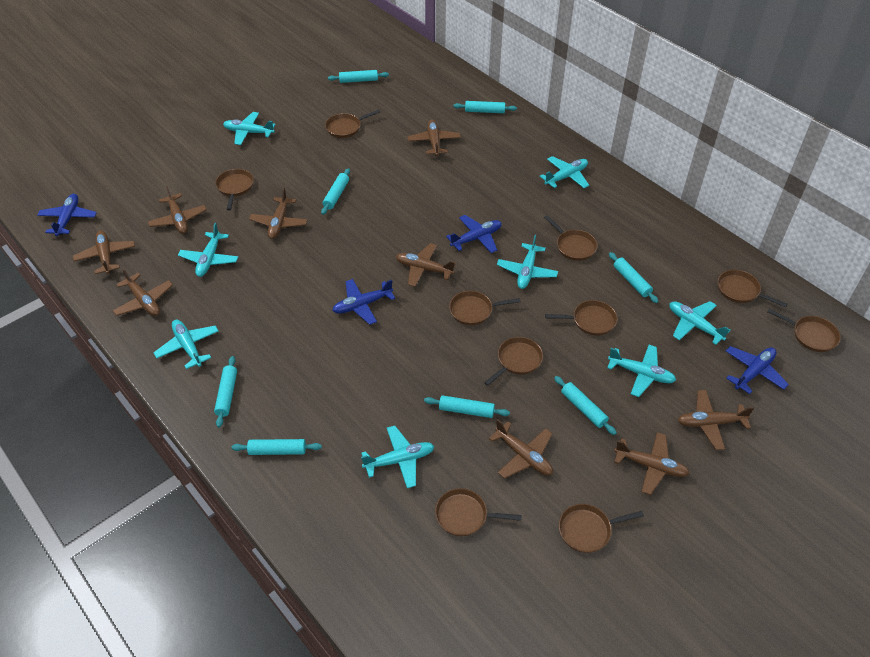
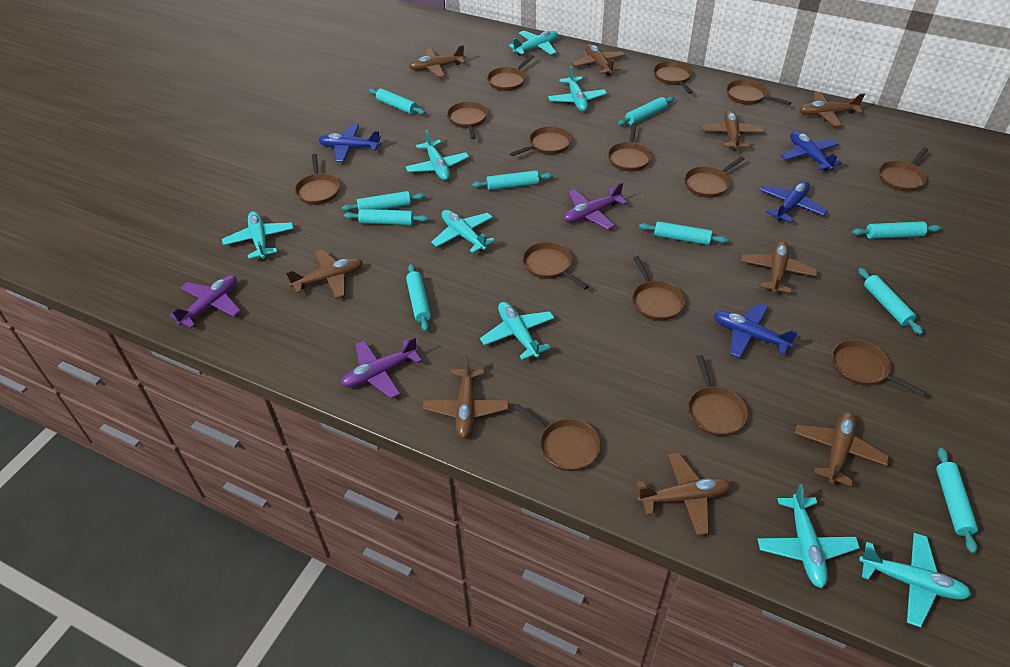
brown pan: 10 -> 14
purple plane: 0 -> 3
turquoise rolling pin: 8 -> 10

